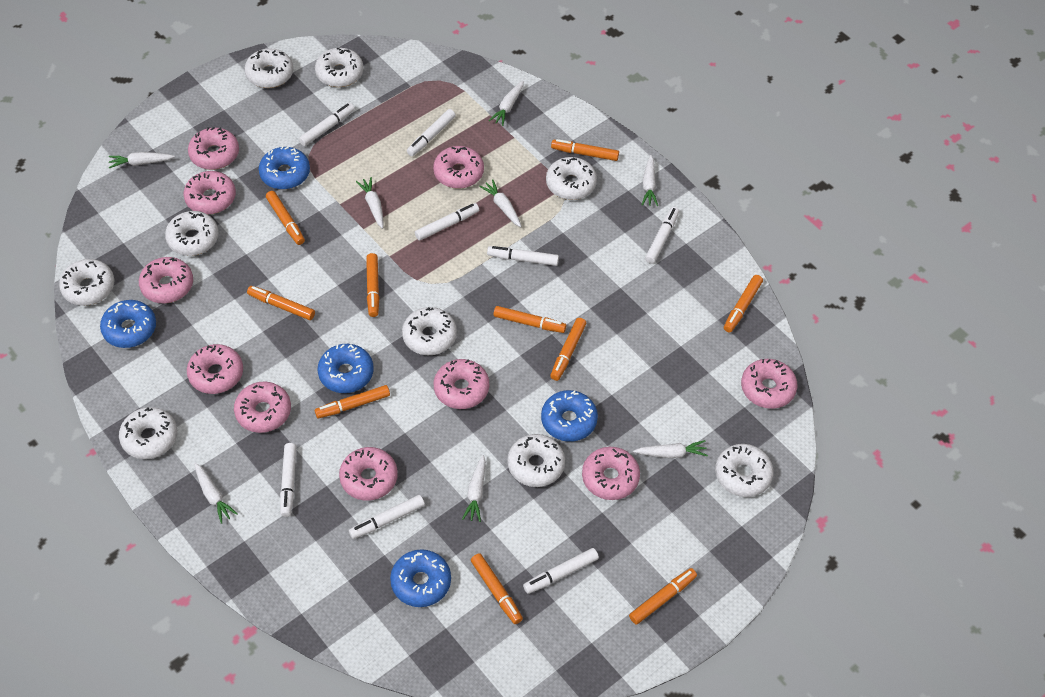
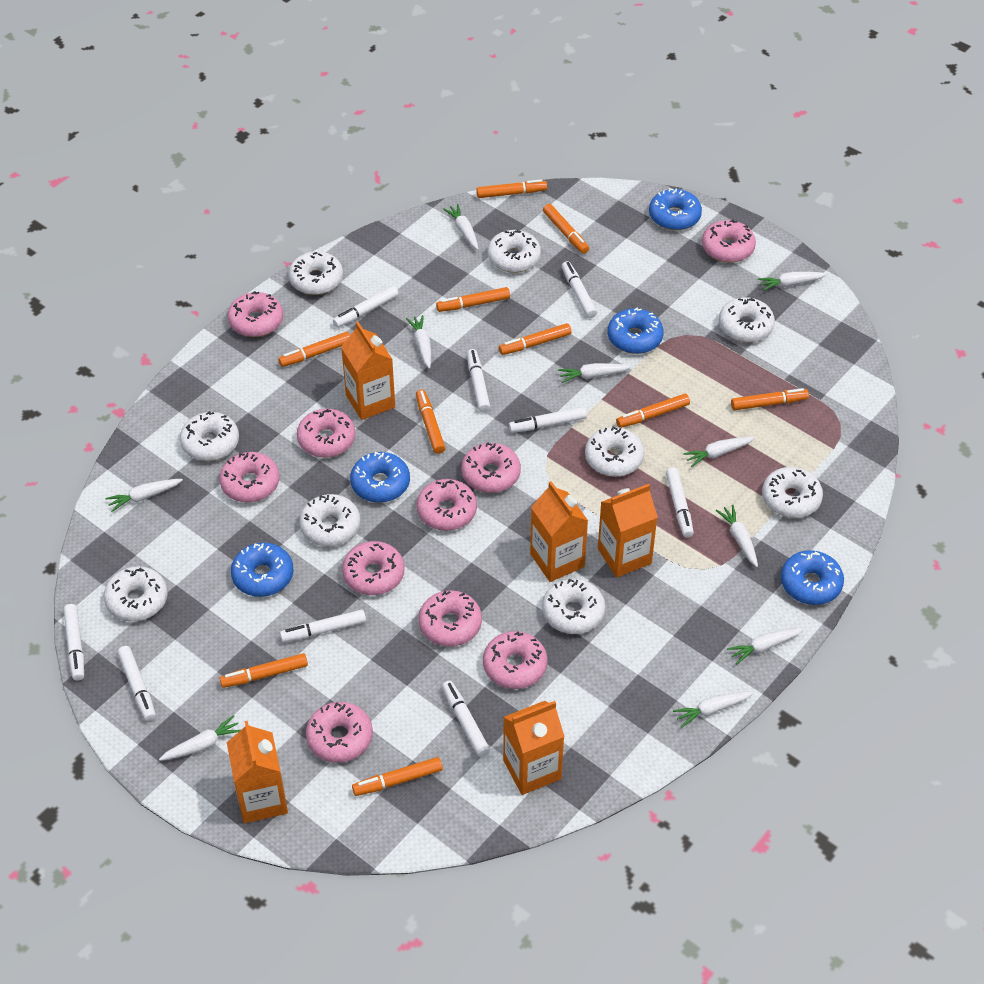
orange carton: 0 -> 5
white carrot: 8 -> 10
white marker: 8 -> 9

